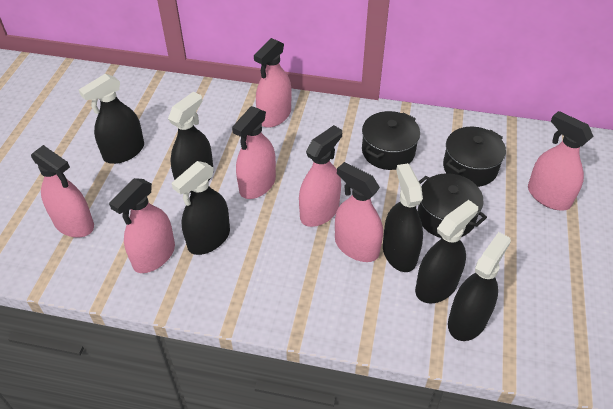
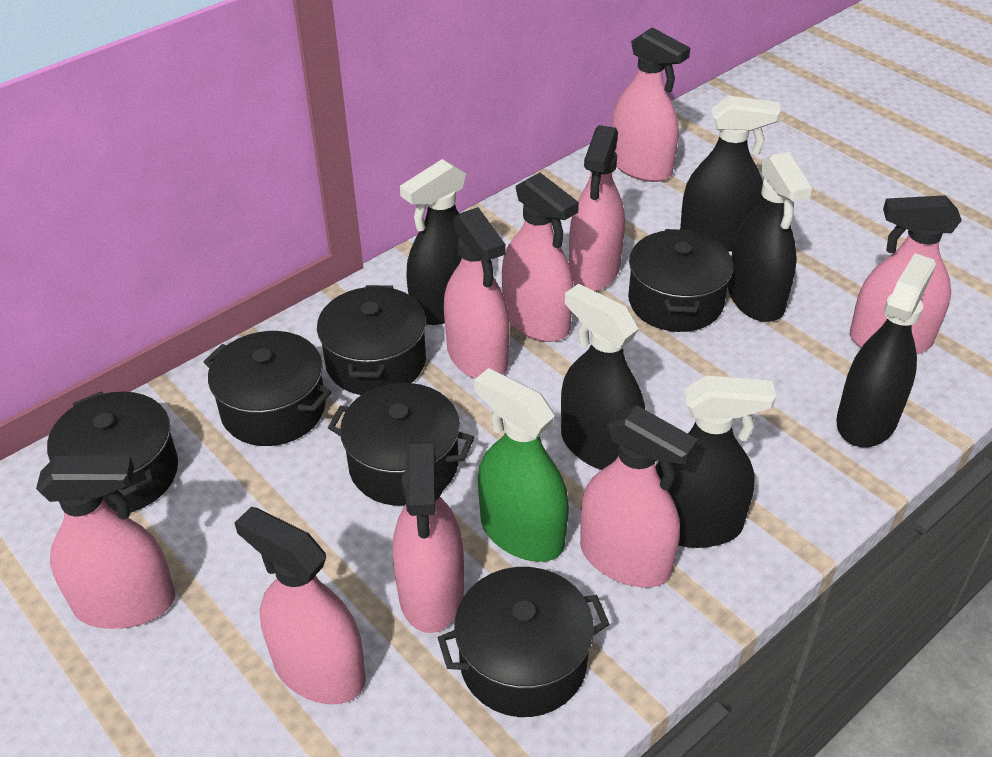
black pot: 3 -> 6
green spray bottle: 0 -> 1
pink spray bottle: 7 -> 9

